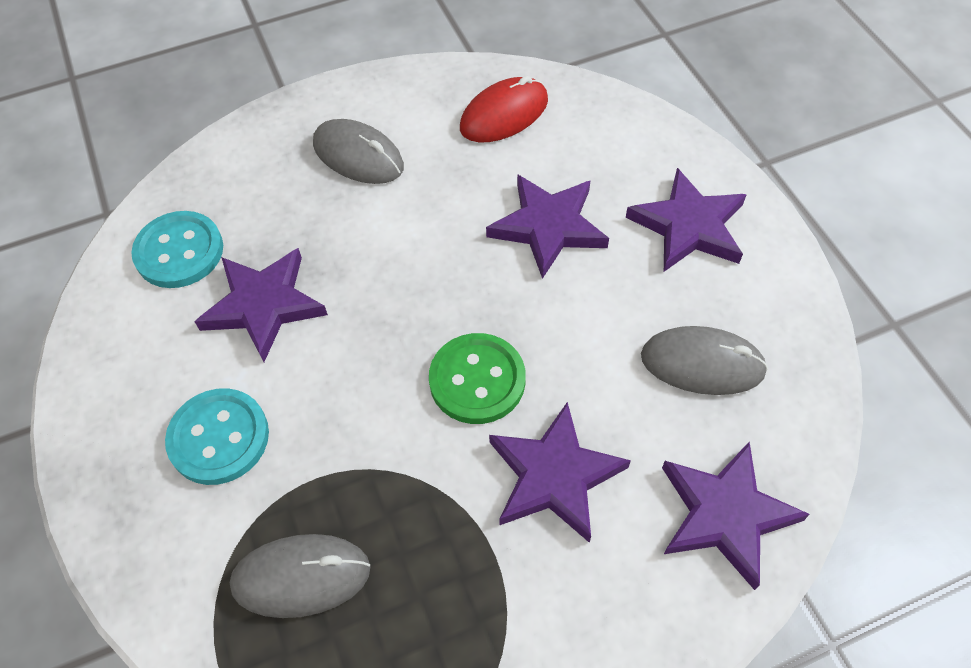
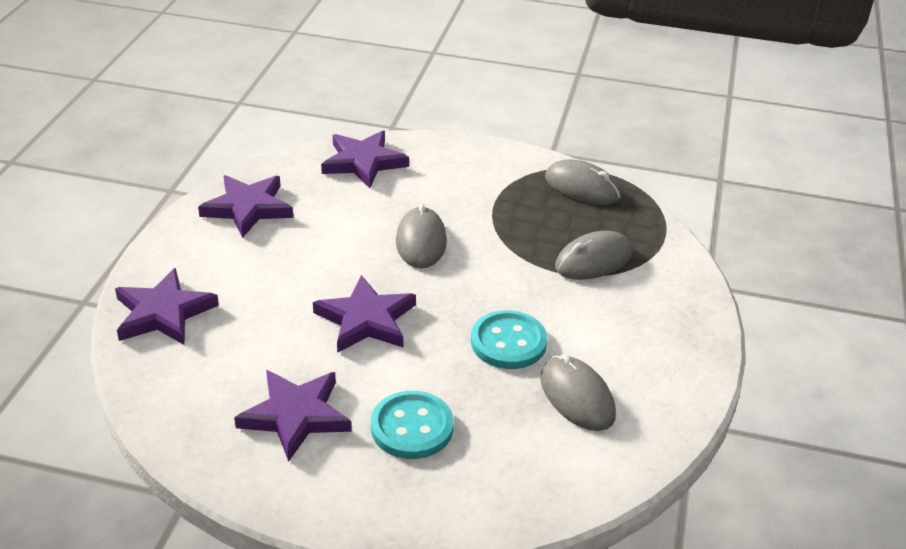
green button: 1 -> 0
grey mouse: 3 -> 4
red mouse: 1 -> 0

